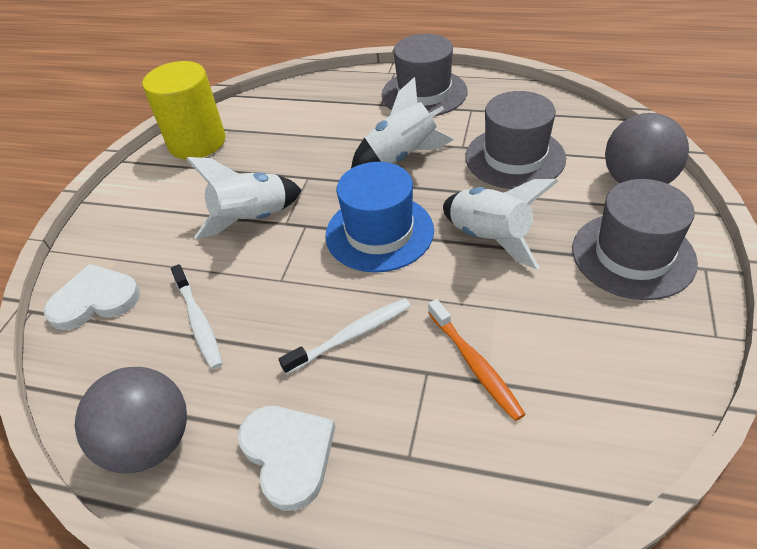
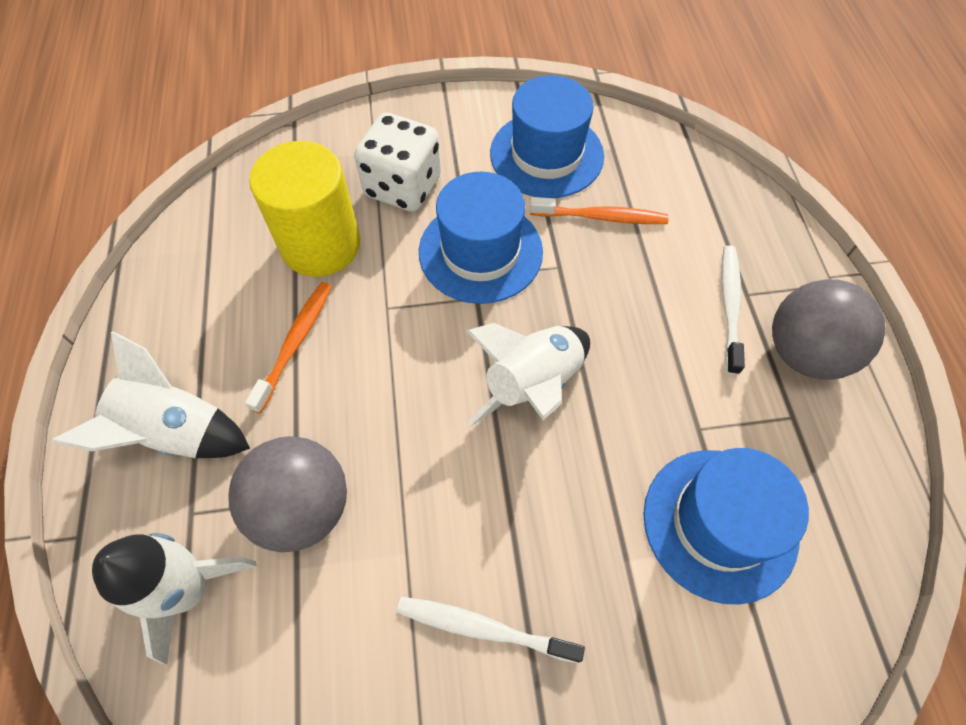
blue hat: 1 -> 3
grey hat: 3 -> 0
orange toothbrush: 1 -> 2
white dice: 0 -> 1
white heart: 2 -> 0

